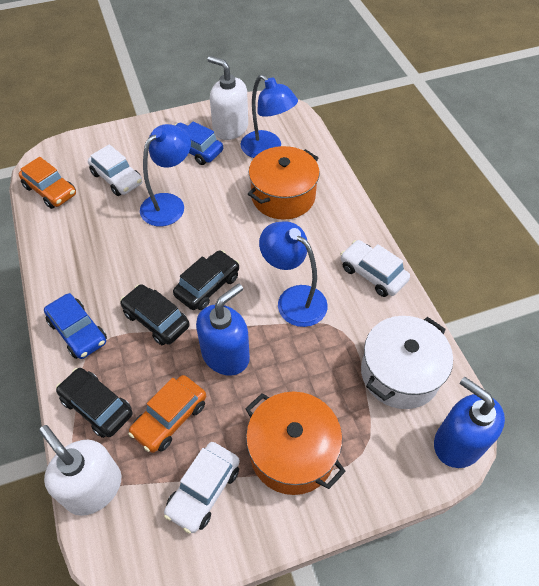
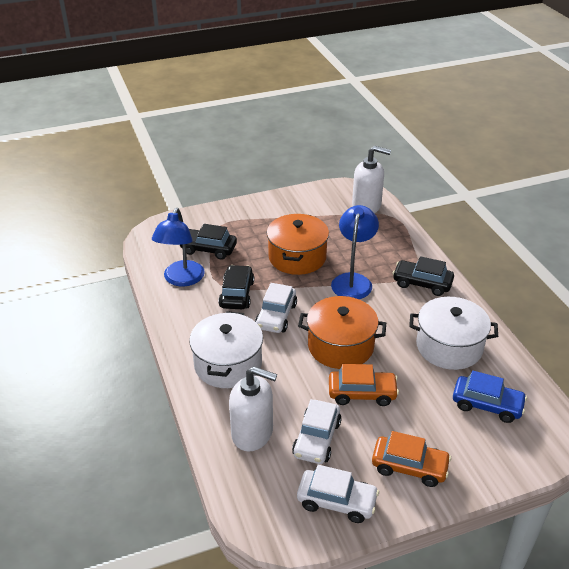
blue car: 2 -> 1
blue lamp: 3 -> 2
blue soap dispenser: 2 -> 0
white pot: 1 -> 2

